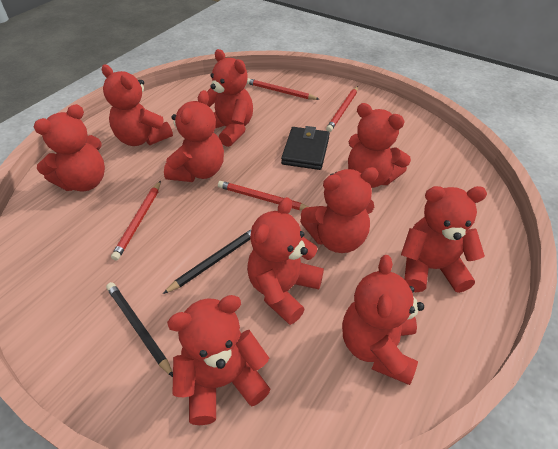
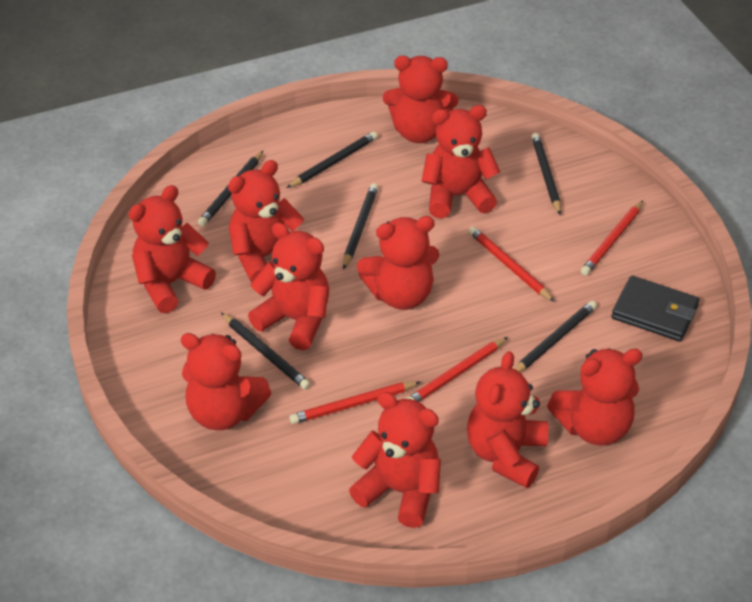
black pencil: 2 -> 6

